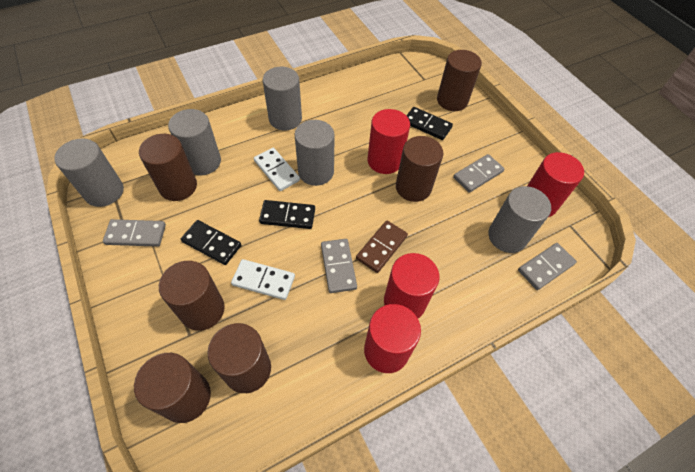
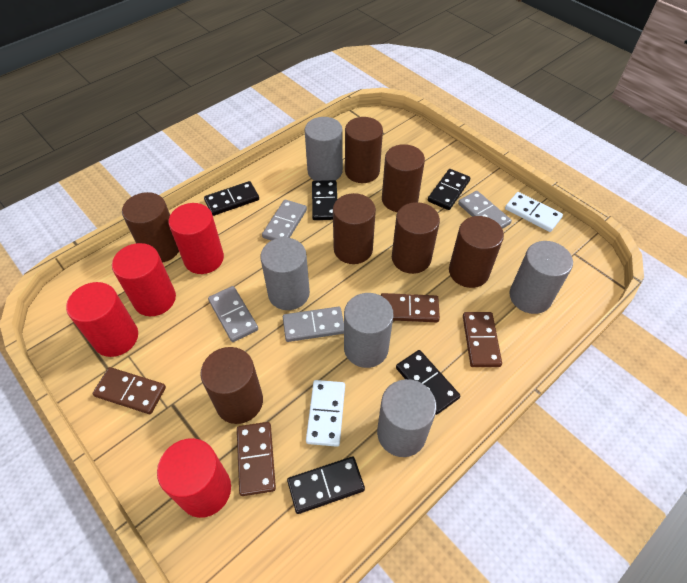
black domino: 3 -> 5
brown cylinder: 6 -> 7
brown domino: 1 -> 4

